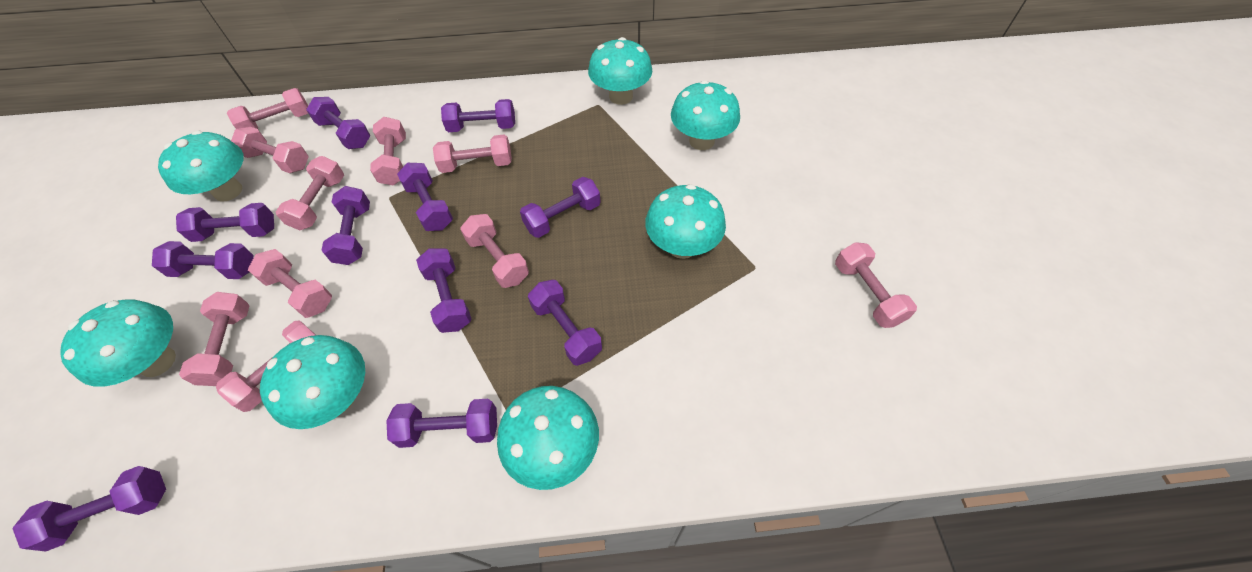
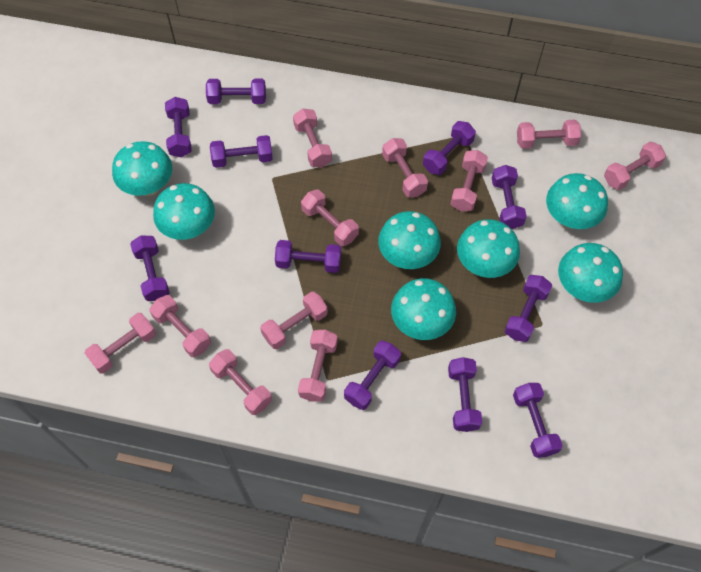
pink dumbbell: 10 -> 11

